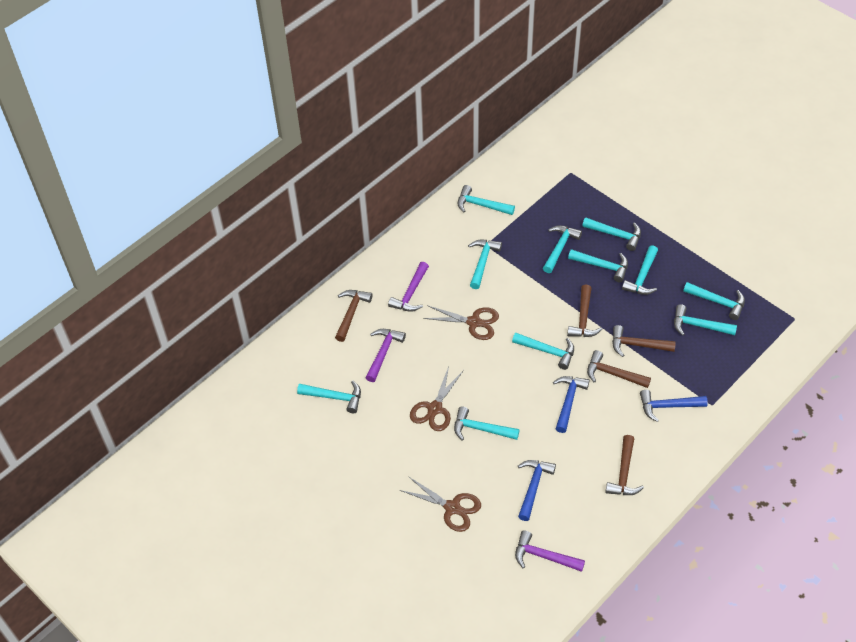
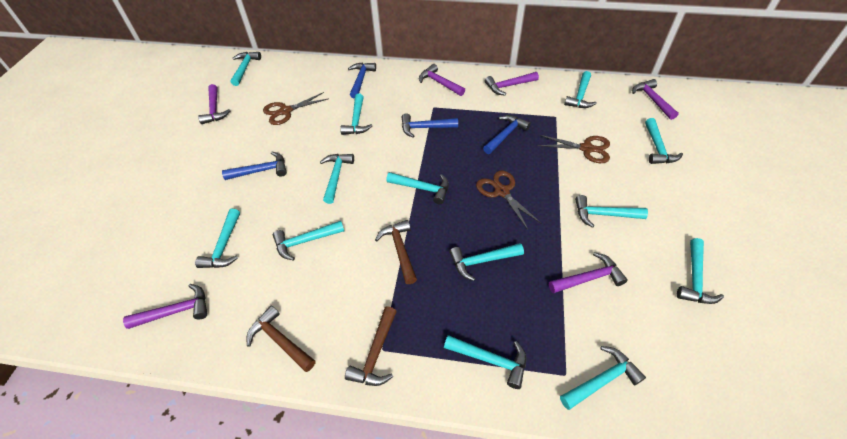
blue hammer: 3 -> 4
brown hammer: 5 -> 3
purple hammer: 3 -> 6
turquoise hammer: 11 -> 13

